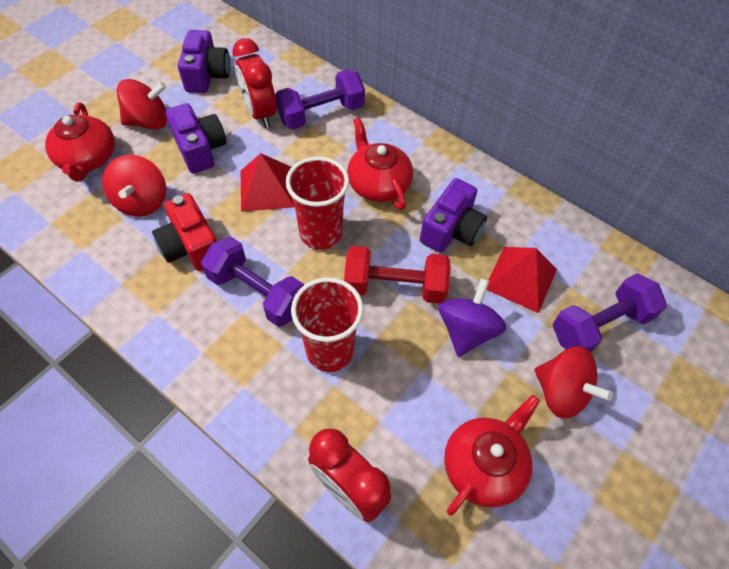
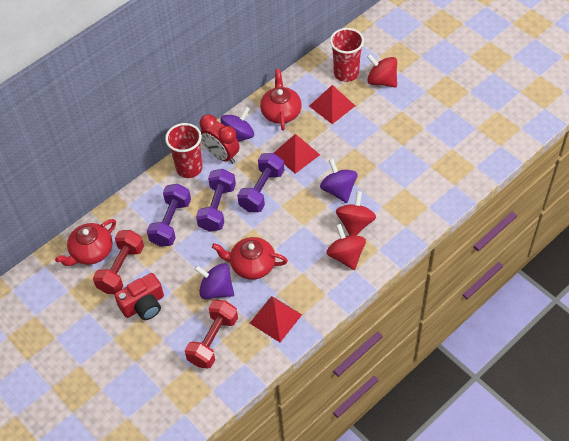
purple camera: 3 -> 0
purple spinning top: 1 -> 3
red clock: 2 -> 1
red dumbbell: 1 -> 2
red pyramid: 2 -> 3

